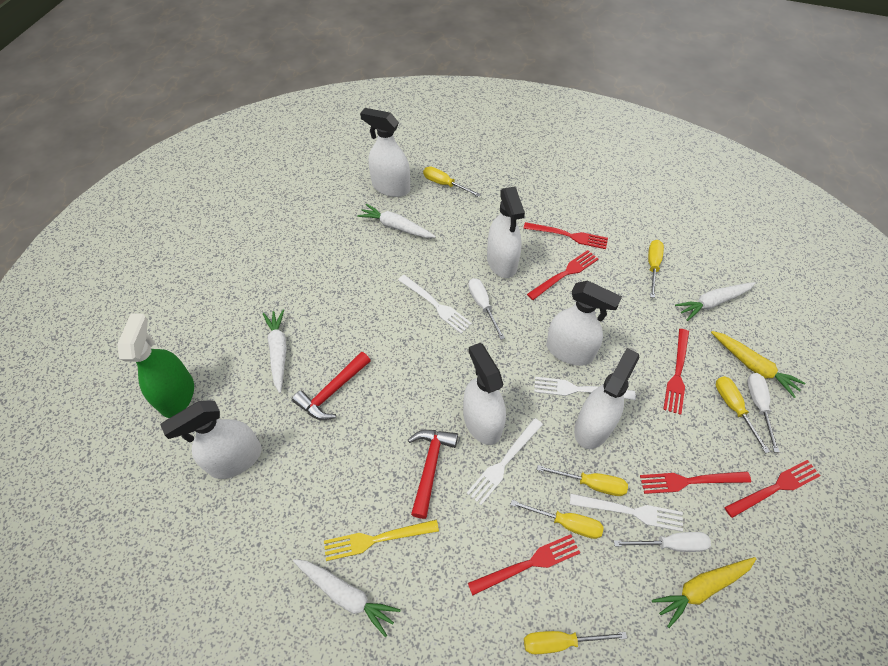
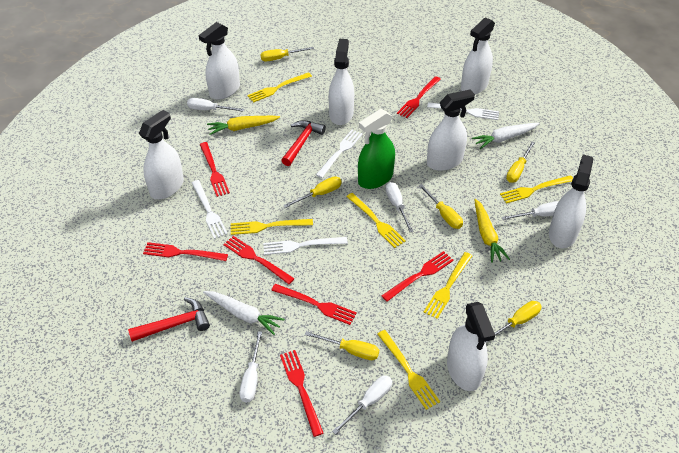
red fork: 6 -> 7
white carrot: 4 -> 2
white screwdriver: 3 -> 5
white spray bottle: 6 -> 7
yellow fork: 1 -> 6

